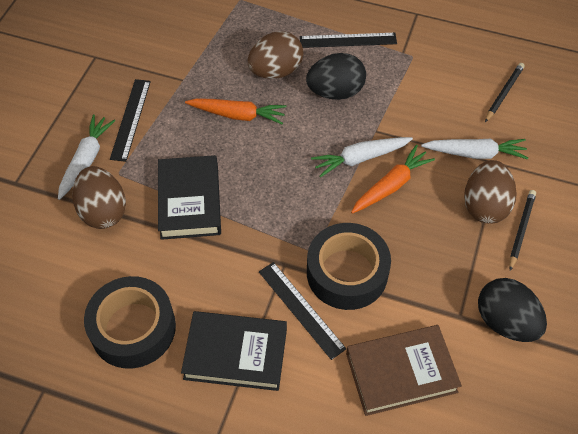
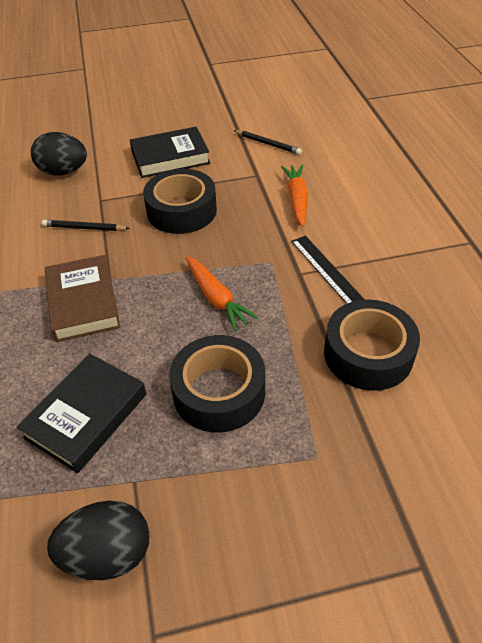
black ruler: 3 -> 1
black tape: 2 -> 3
brown egg: 3 -> 0
white carrot: 3 -> 0

